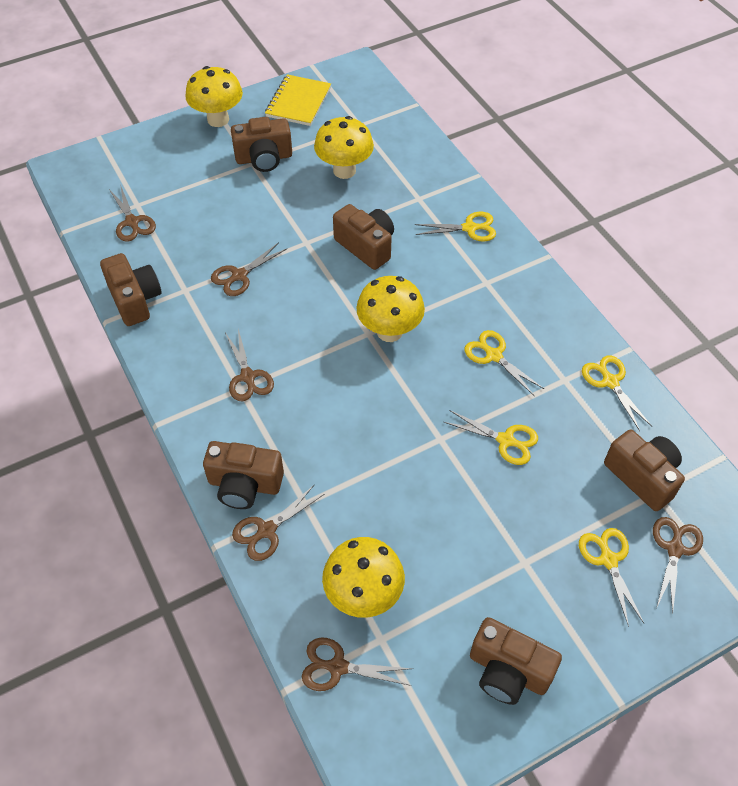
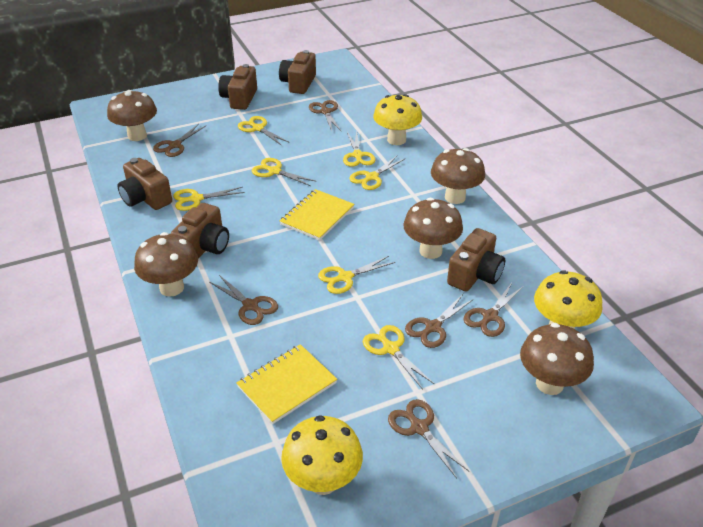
brown camera: 6 -> 5
brown mushroom: 0 -> 5
yellow mushroom: 4 -> 3
yellow notebook: 1 -> 2
yellow scissors: 5 -> 7

